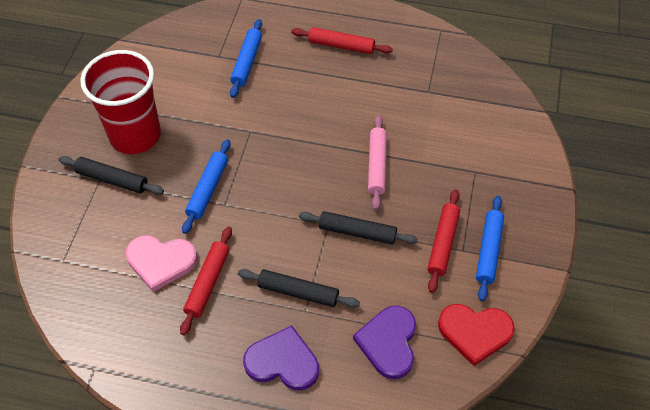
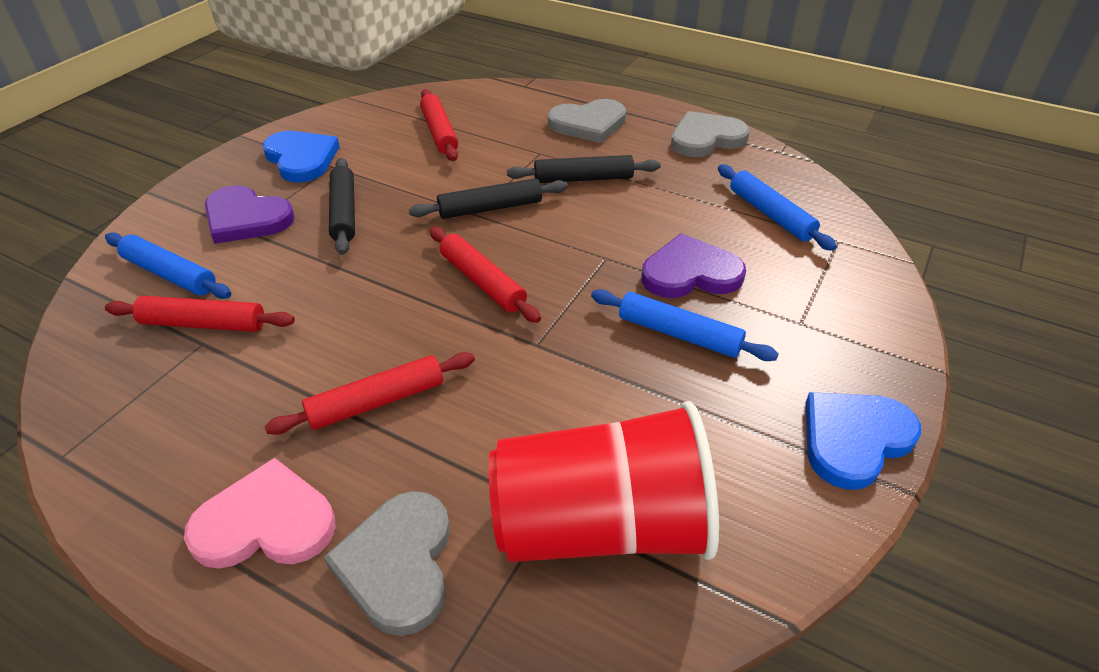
blue heart: 0 -> 2
grey heart: 0 -> 3
pink rolling pin: 1 -> 0
red heart: 1 -> 0
red rolling pin: 3 -> 4

